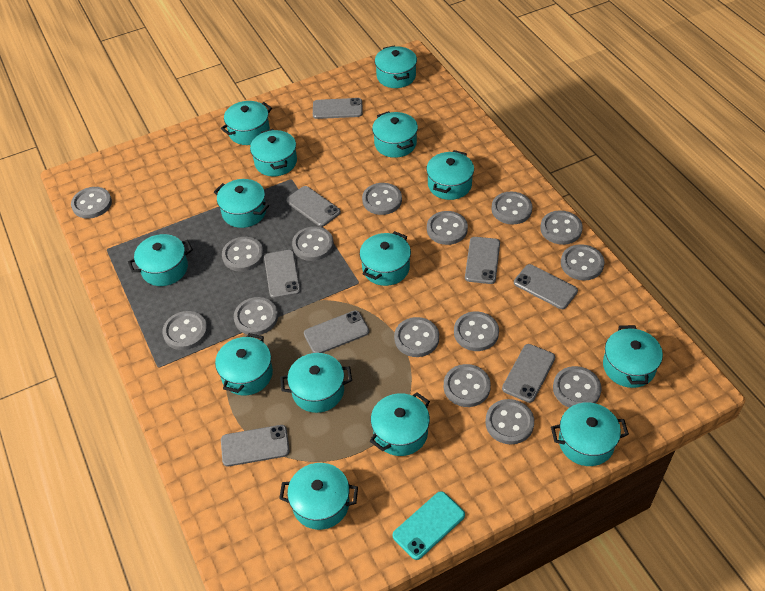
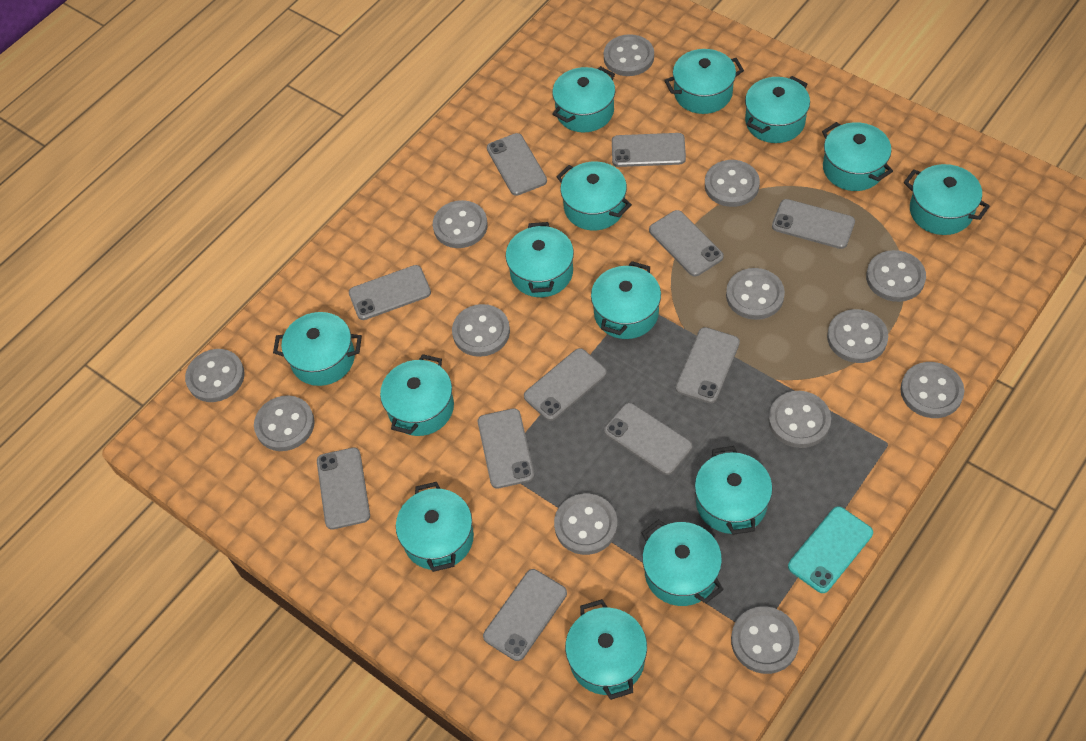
grey button: 15 -> 13
grey phone: 8 -> 11

